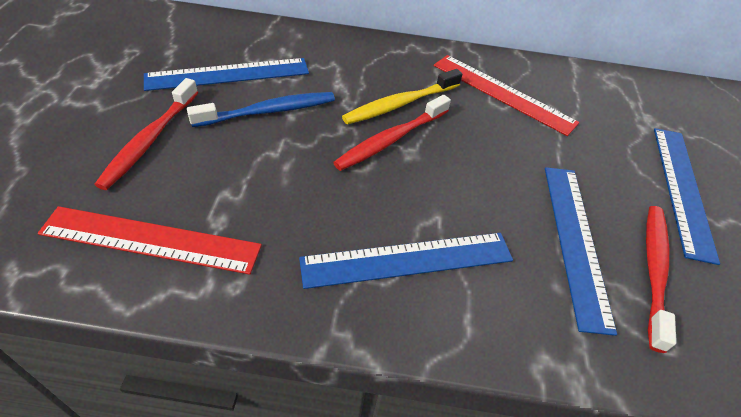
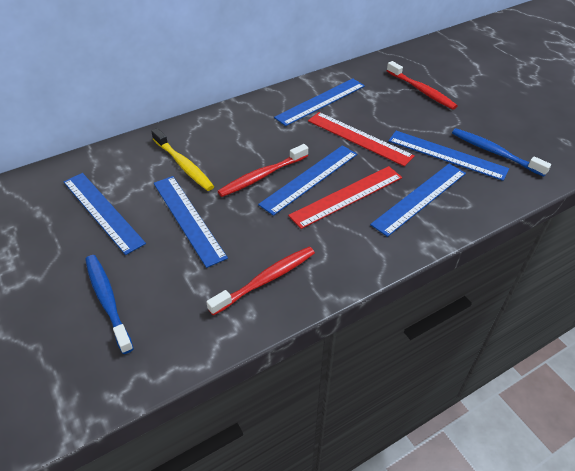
blue ruler: 4 -> 6
blue toothbrush: 1 -> 2

